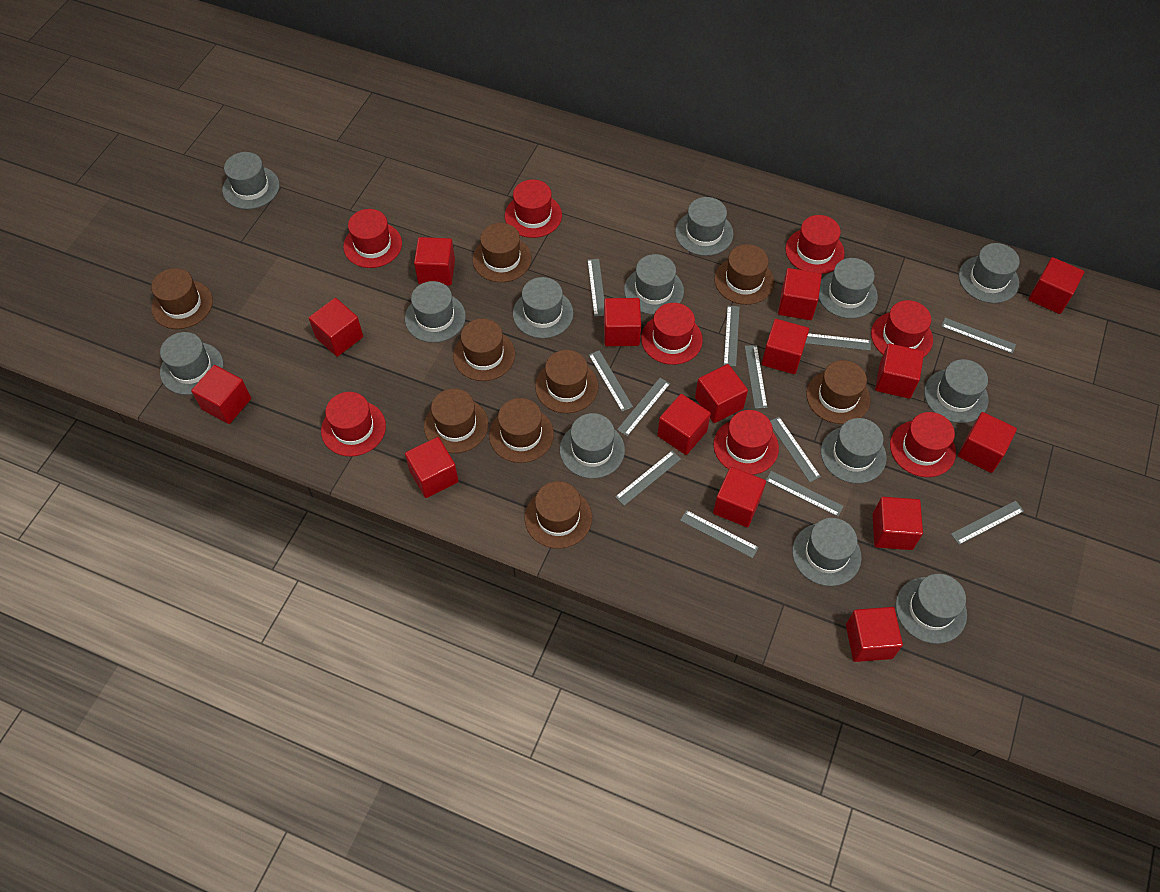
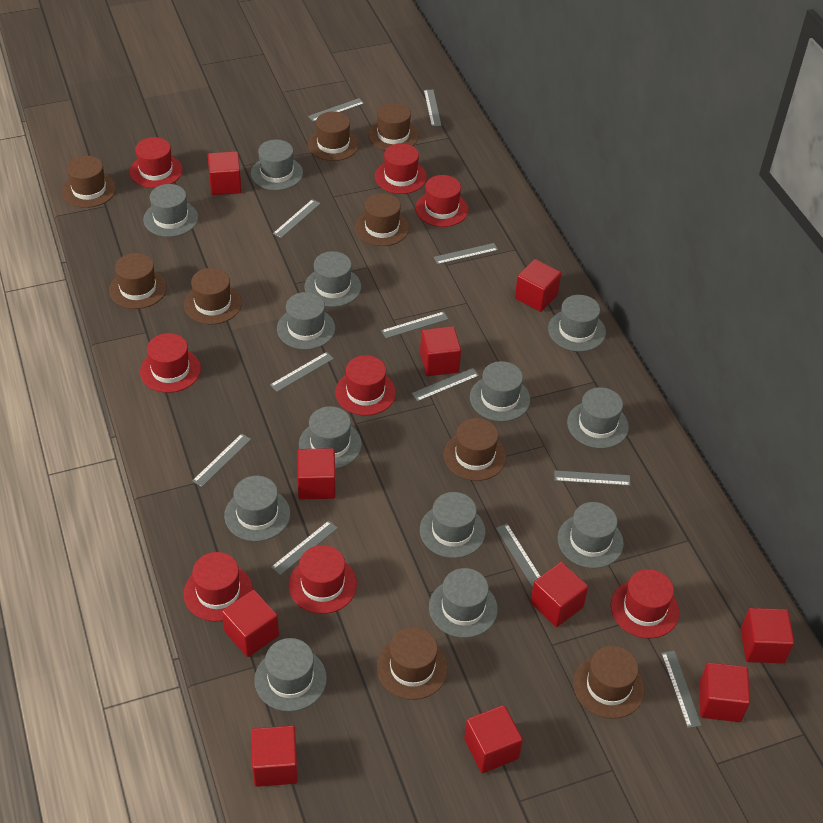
red cube: 15 -> 10

